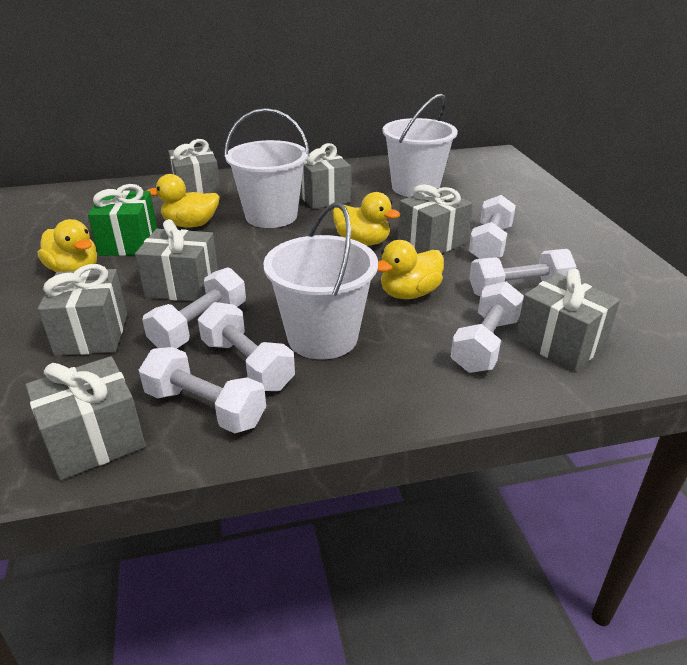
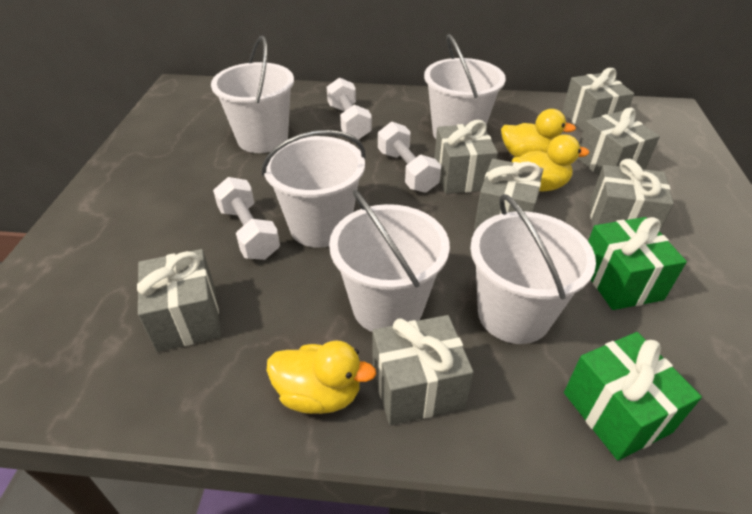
green gift: 1 -> 2
white bucket: 3 -> 5
white dumbbell: 6 -> 3
yellow duck: 4 -> 3

